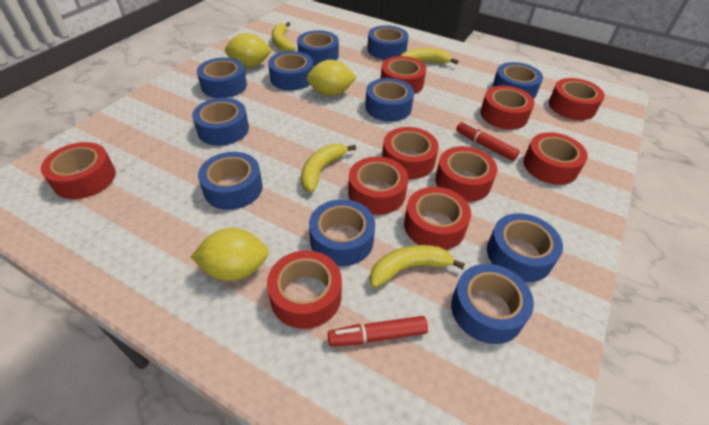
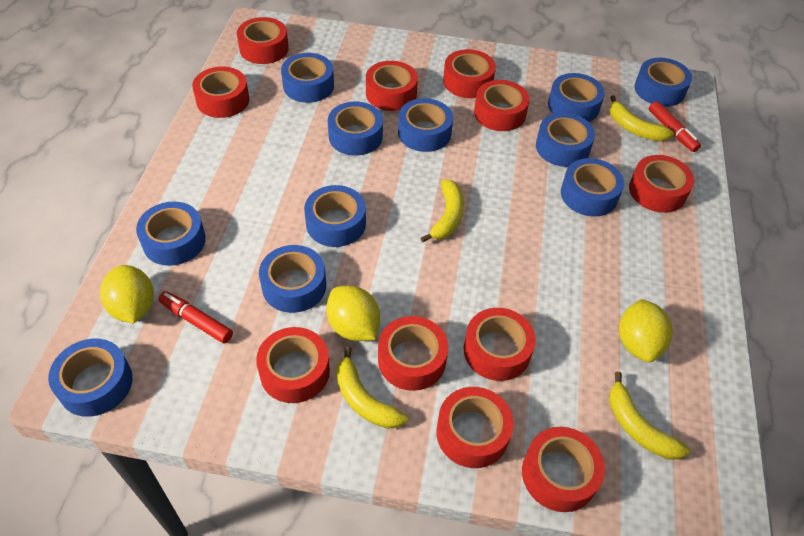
red tape: 10 -> 11

